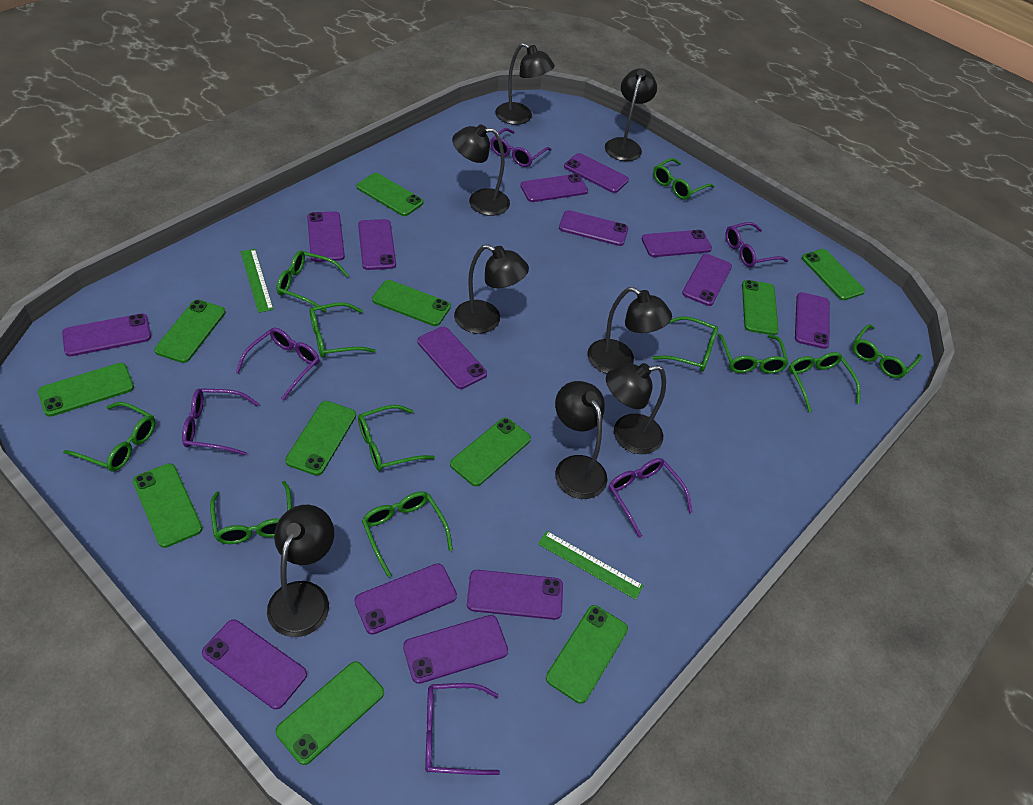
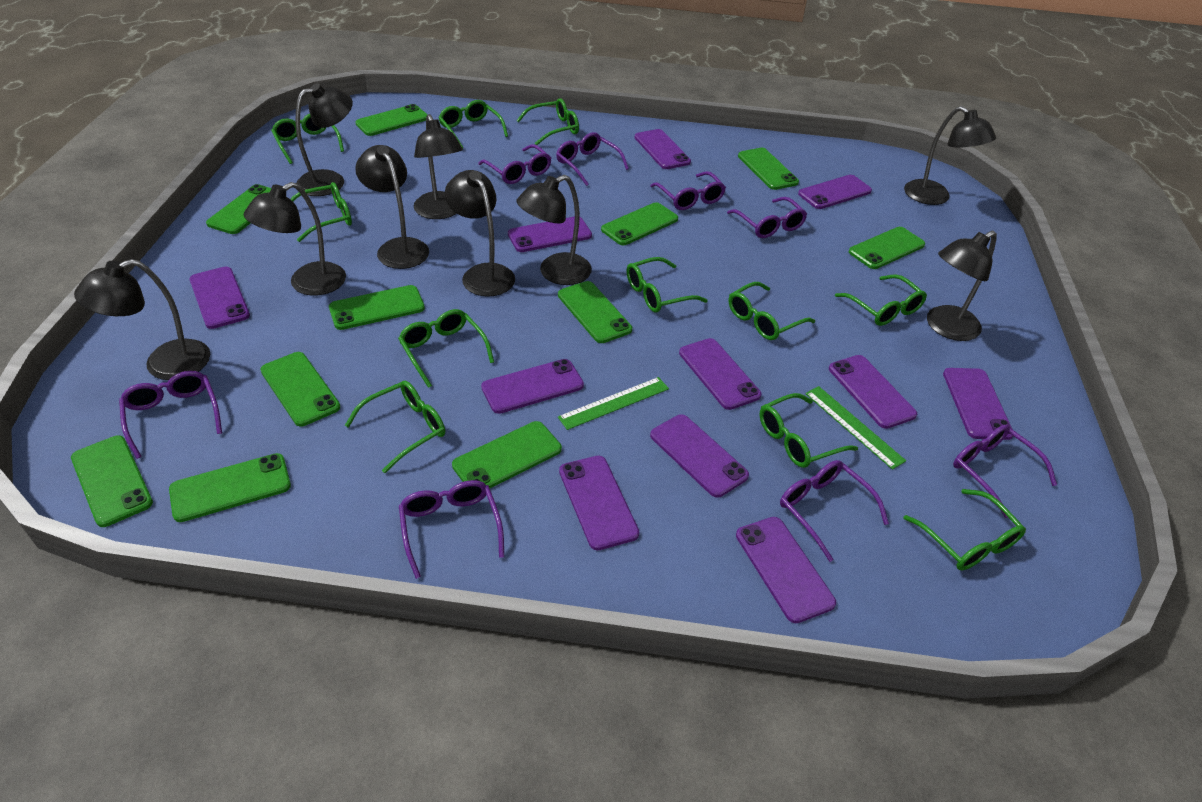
black lamp: 8 -> 9
purple glasses: 6 -> 8
purple phone: 14 -> 11

